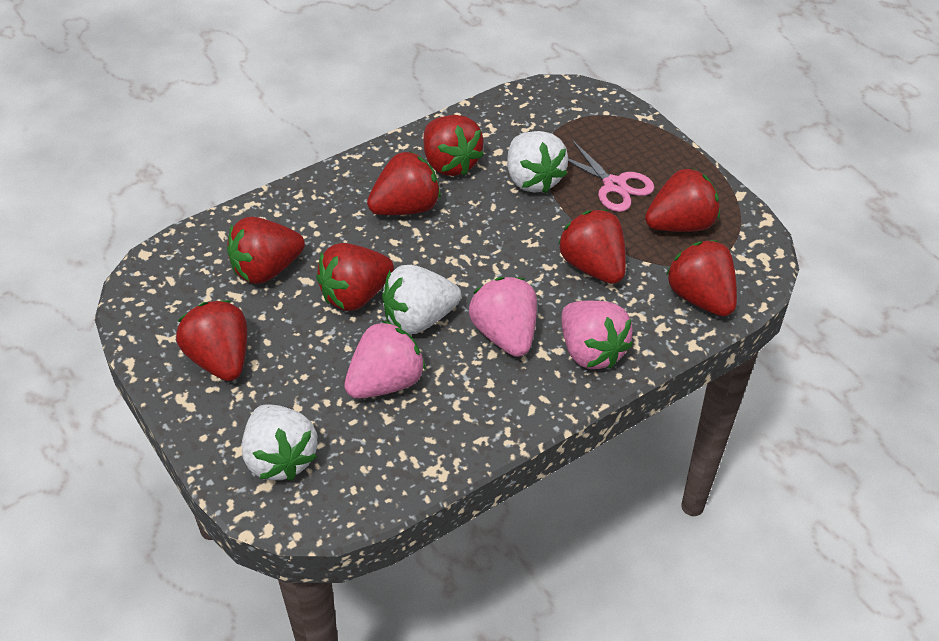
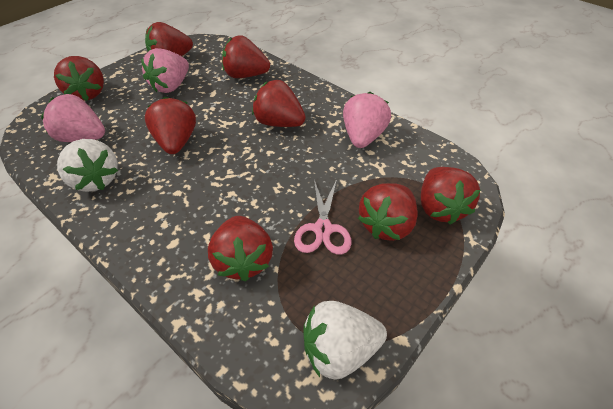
white strawberry: 3 -> 2

